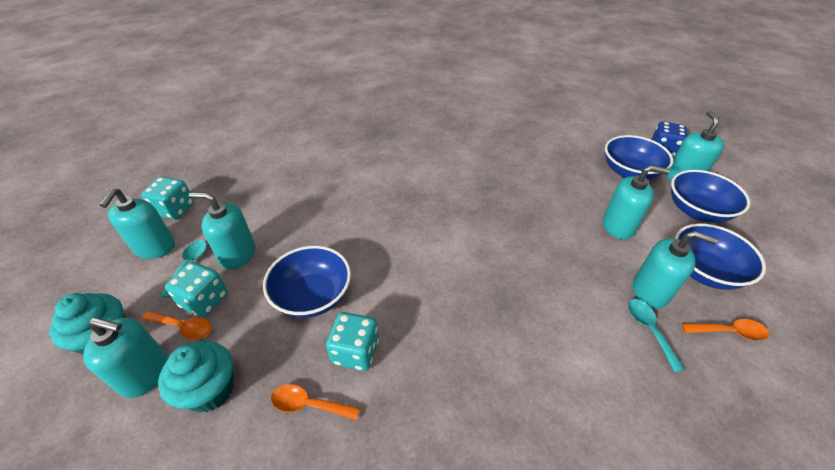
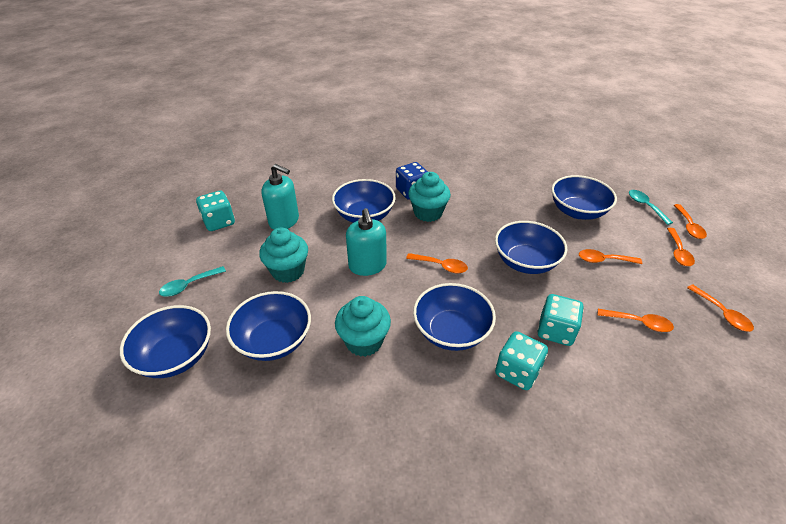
blue bowl: 4 -> 6
orange spoon: 3 -> 6
turquoise cupcake: 2 -> 3
turquoise soap dispenser: 6 -> 2

